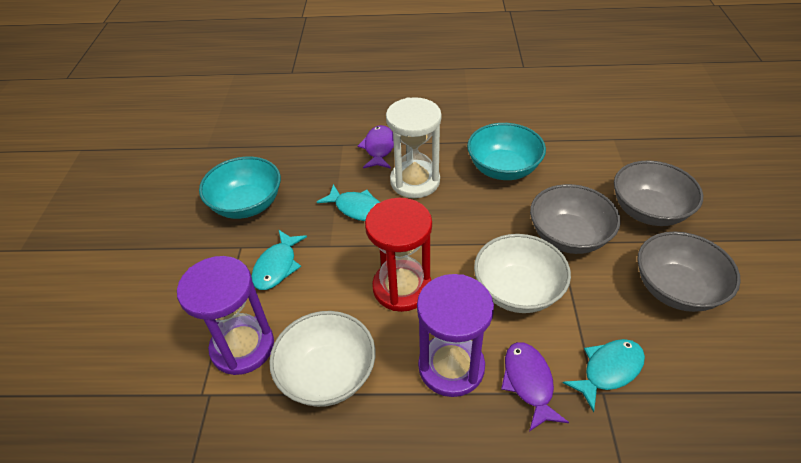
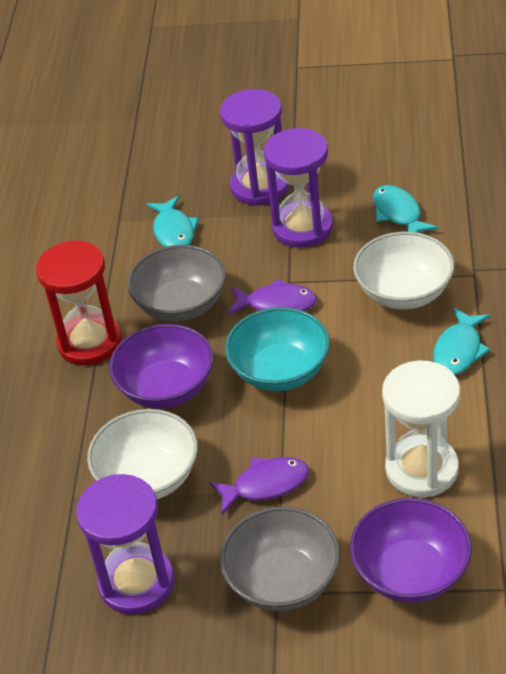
grey bowl: 3 -> 2
purple bowl: 0 -> 2
purple hourglass: 2 -> 3
turquoise bowl: 2 -> 1

